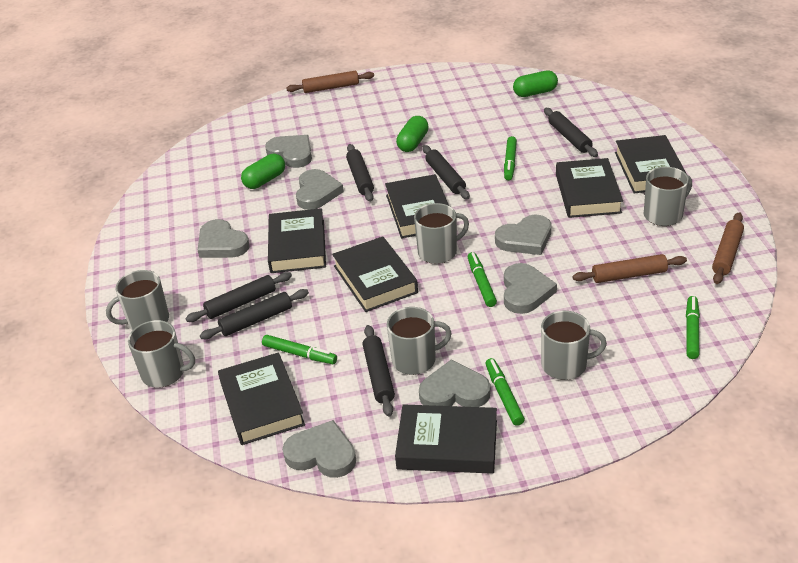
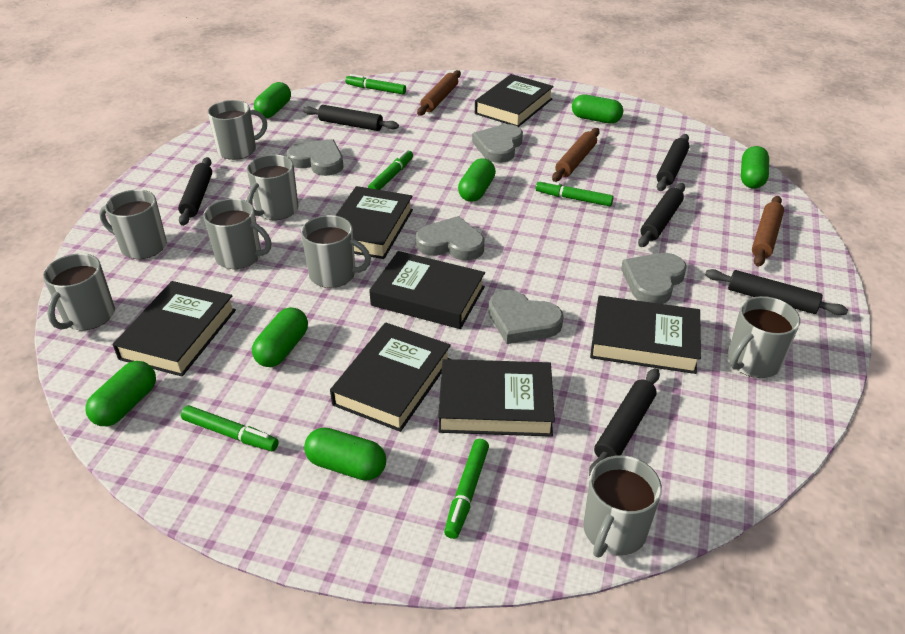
green capsule: 3 -> 7
grey heart: 7 -> 5
grey mug: 6 -> 8

